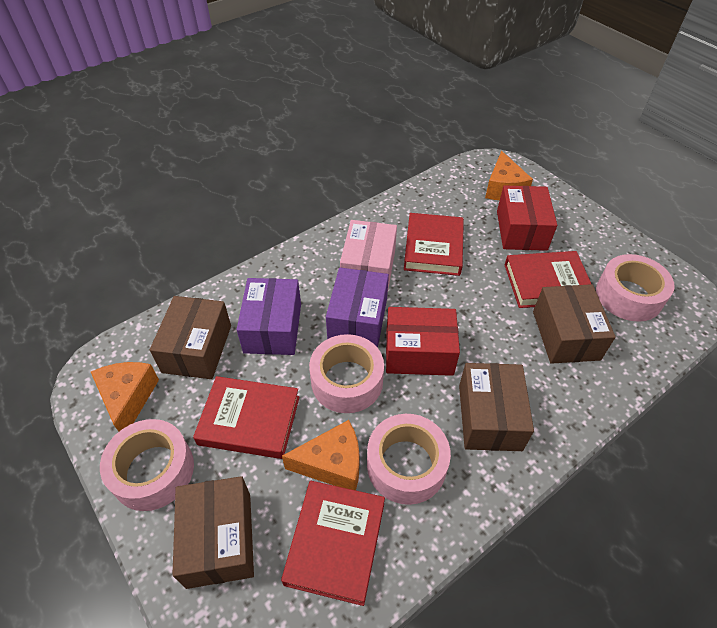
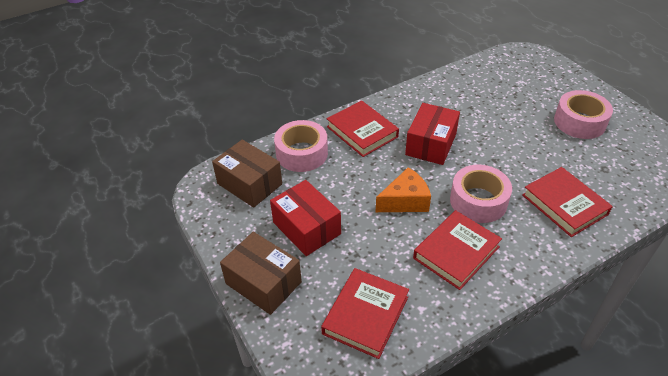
brown box: 4 -> 2
orange cheese: 3 -> 1
pink box: 1 -> 0
pink tape: 4 -> 3
purple box: 2 -> 0

